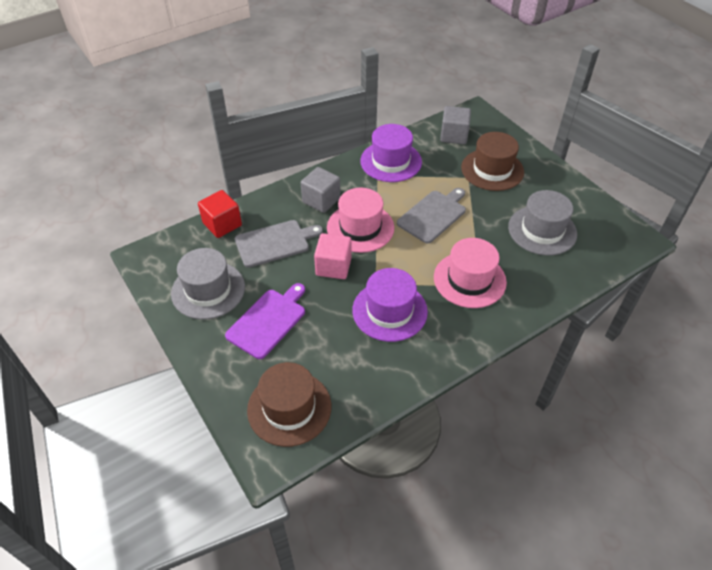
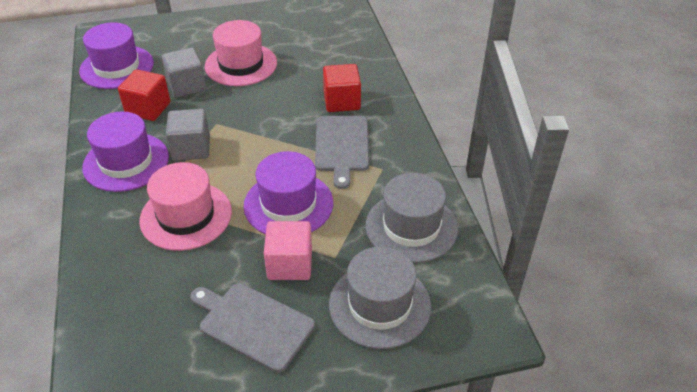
brown hat: 2 -> 0
purple cutting board: 1 -> 0
purple hat: 2 -> 3
red cube: 1 -> 2

